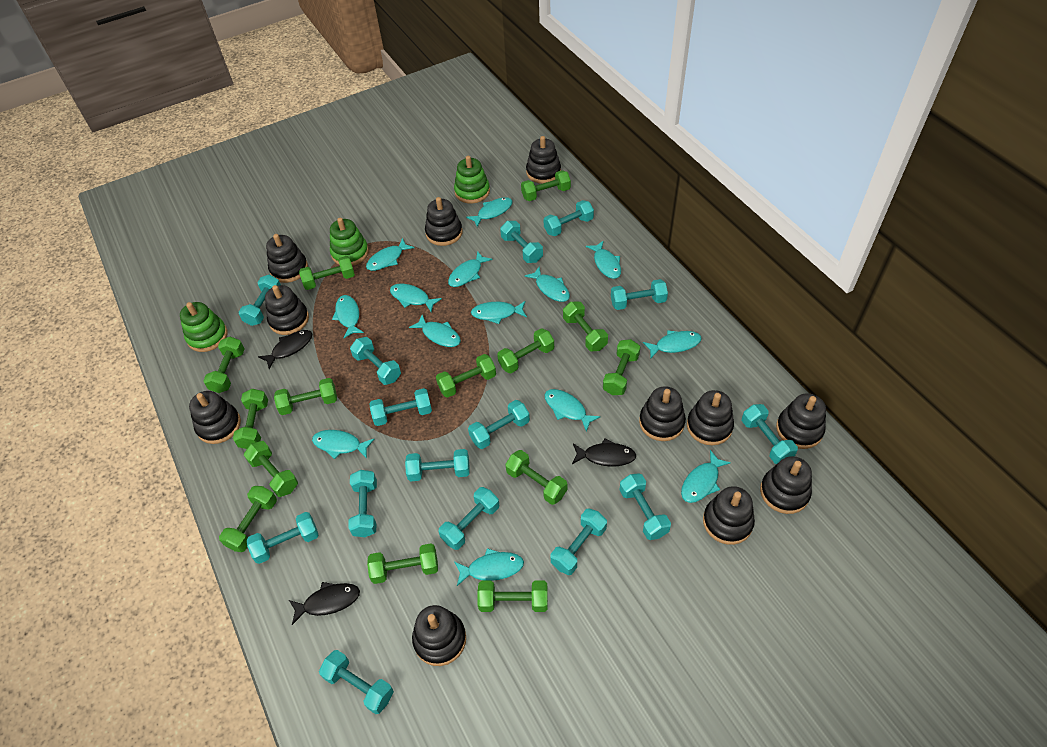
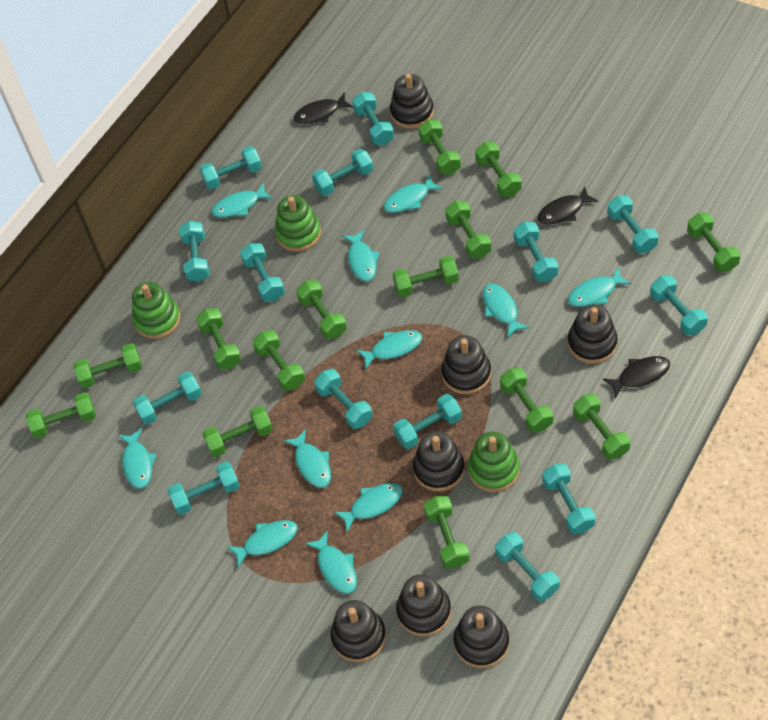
black stacking toy: 11 -> 7
turquoise dumbbell: 15 -> 14
turquoise fish: 14 -> 11

